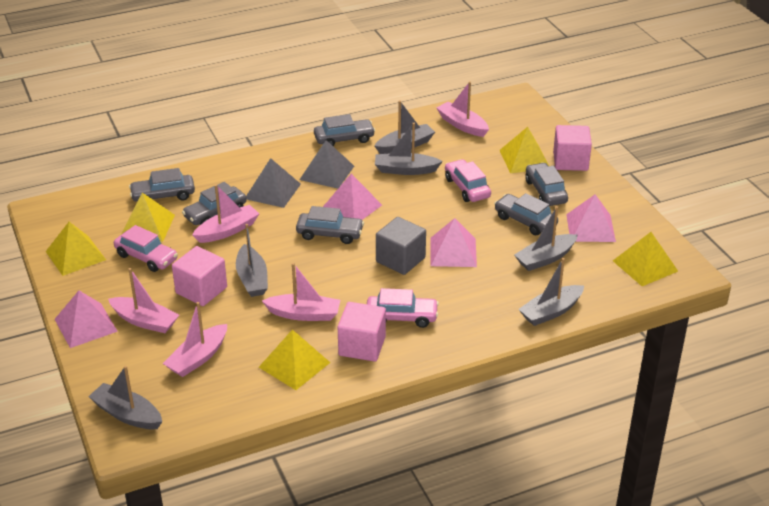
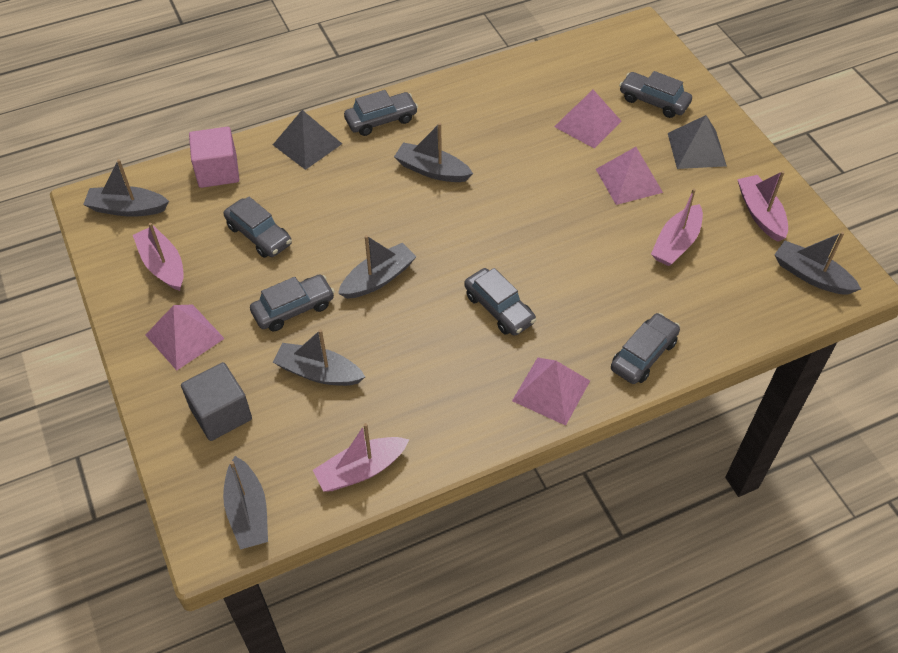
pink boat: 5 -> 4
pink car: 3 -> 0
pink cube: 3 -> 1
yellow pyramid: 5 -> 0

